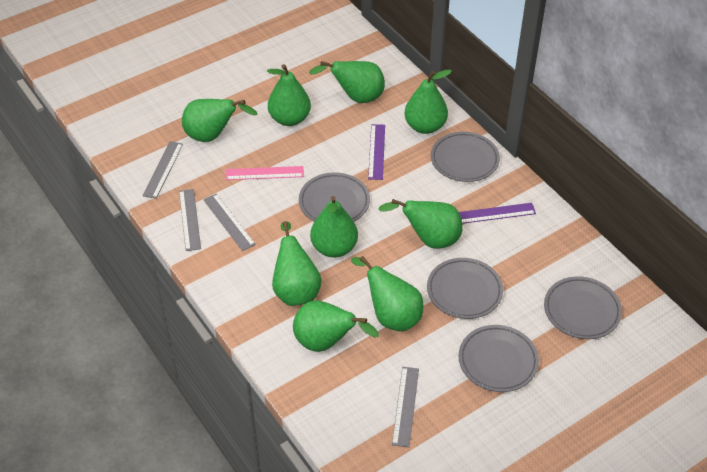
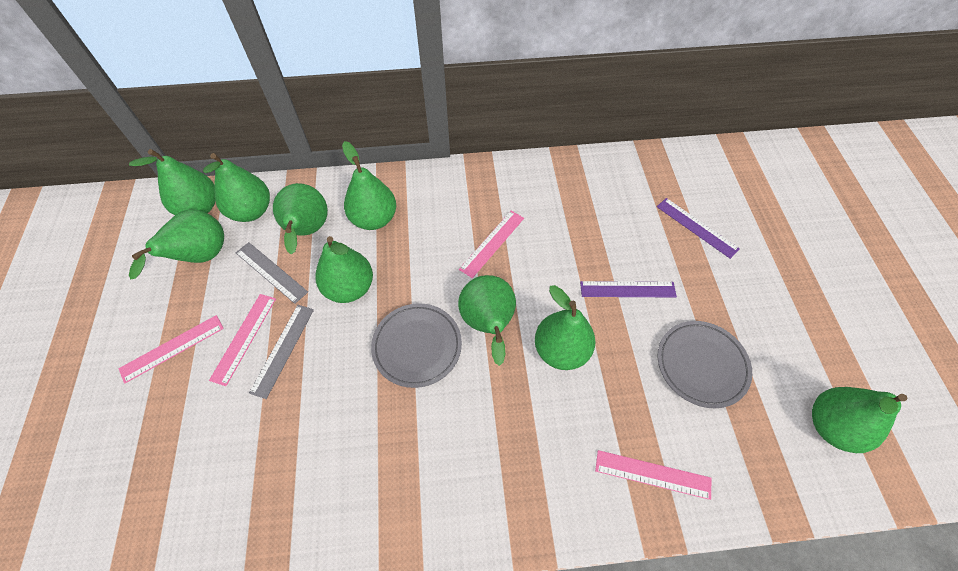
grey plate: 5 -> 2
grey ruler: 4 -> 2
pink ruler: 1 -> 4

